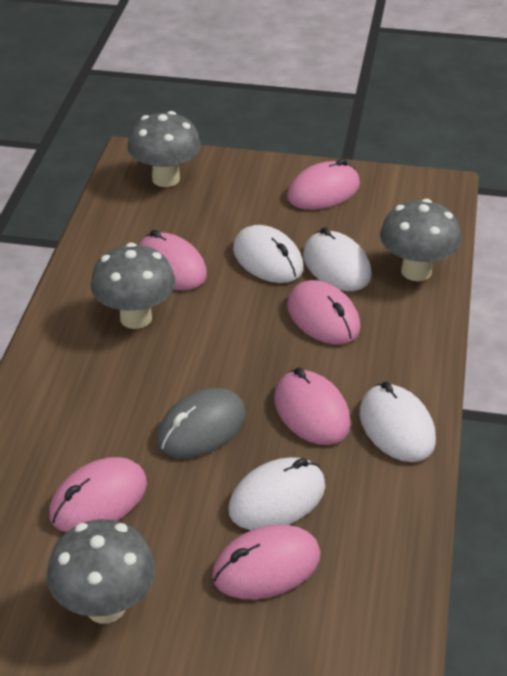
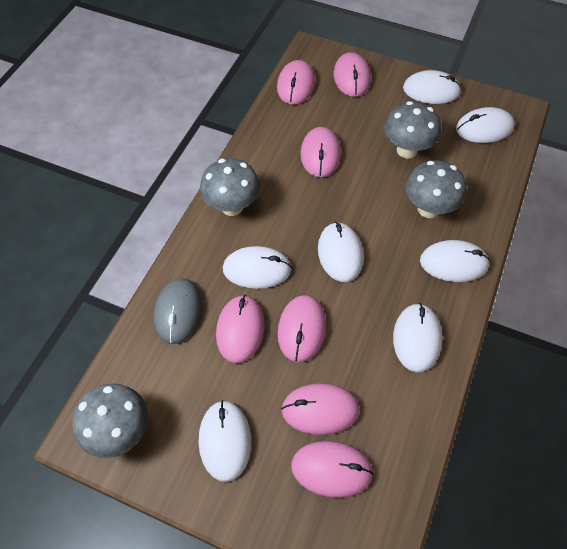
pink mouse: 6 -> 7
white mouse: 4 -> 7

